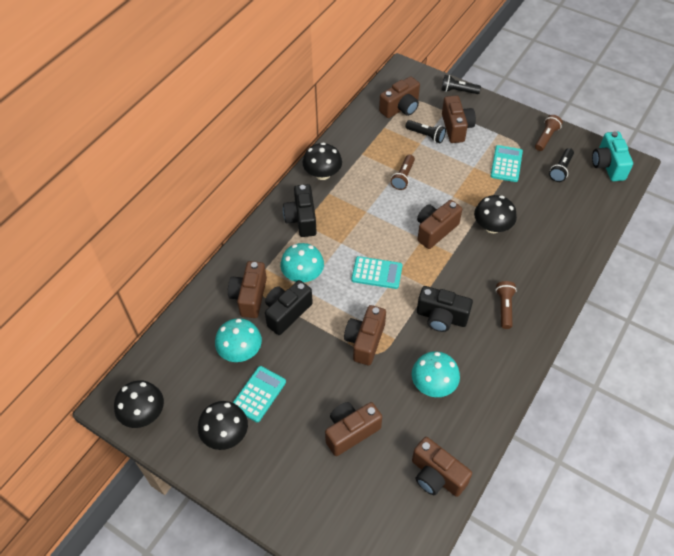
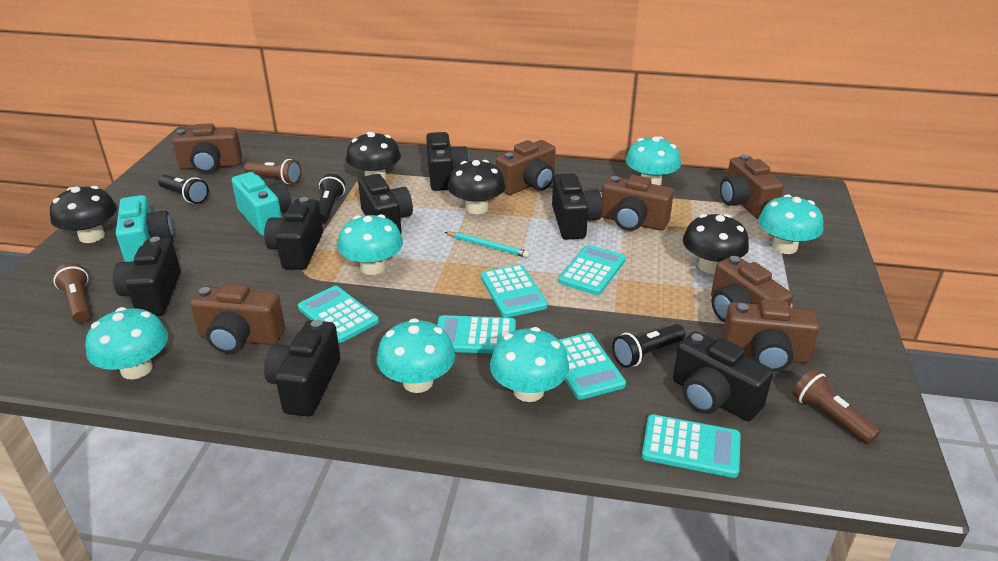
black camera: 3 -> 7
turquoise calculator: 3 -> 6
turquoise camera: 1 -> 2
turquoise mushroom: 3 -> 6
turquoise pencil: 0 -> 1

